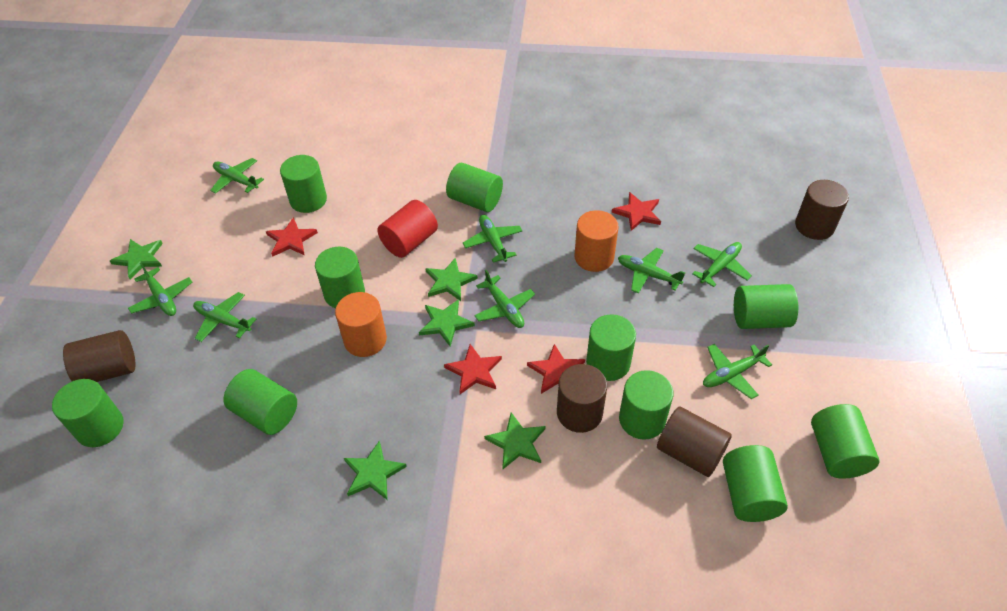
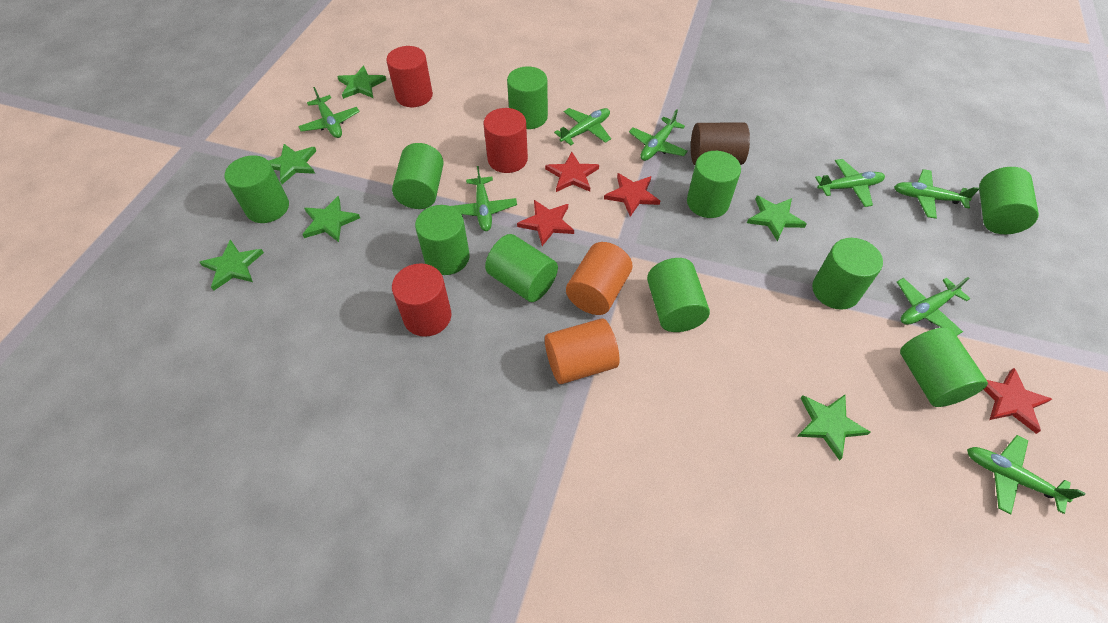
brown cylinder: 4 -> 1
green star: 5 -> 6
red cylinder: 1 -> 3

